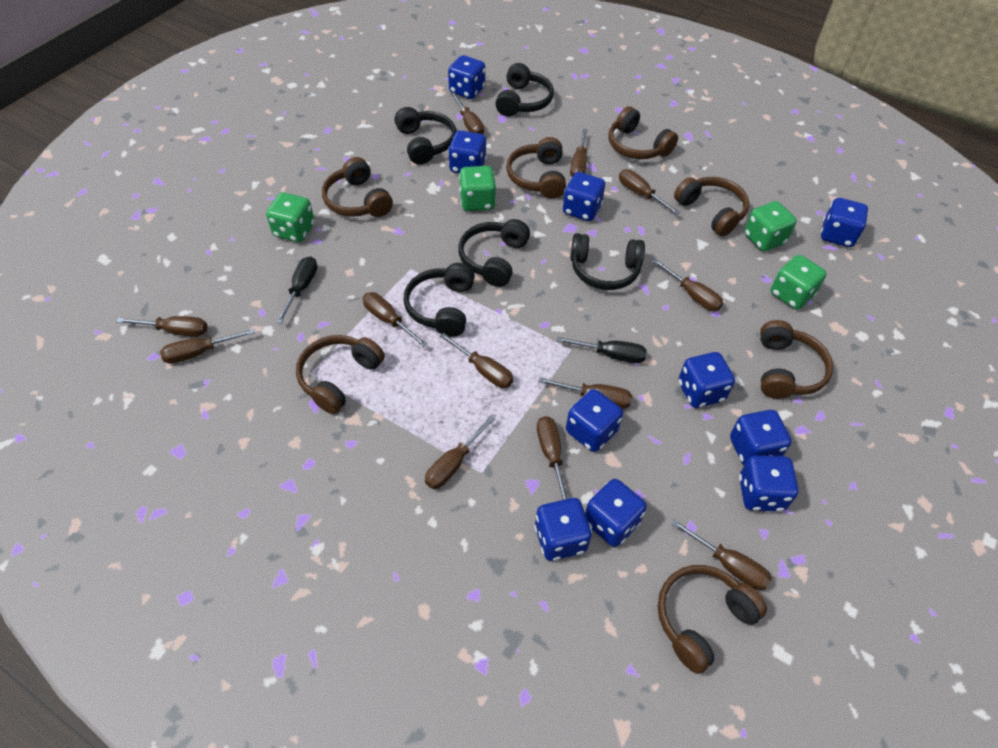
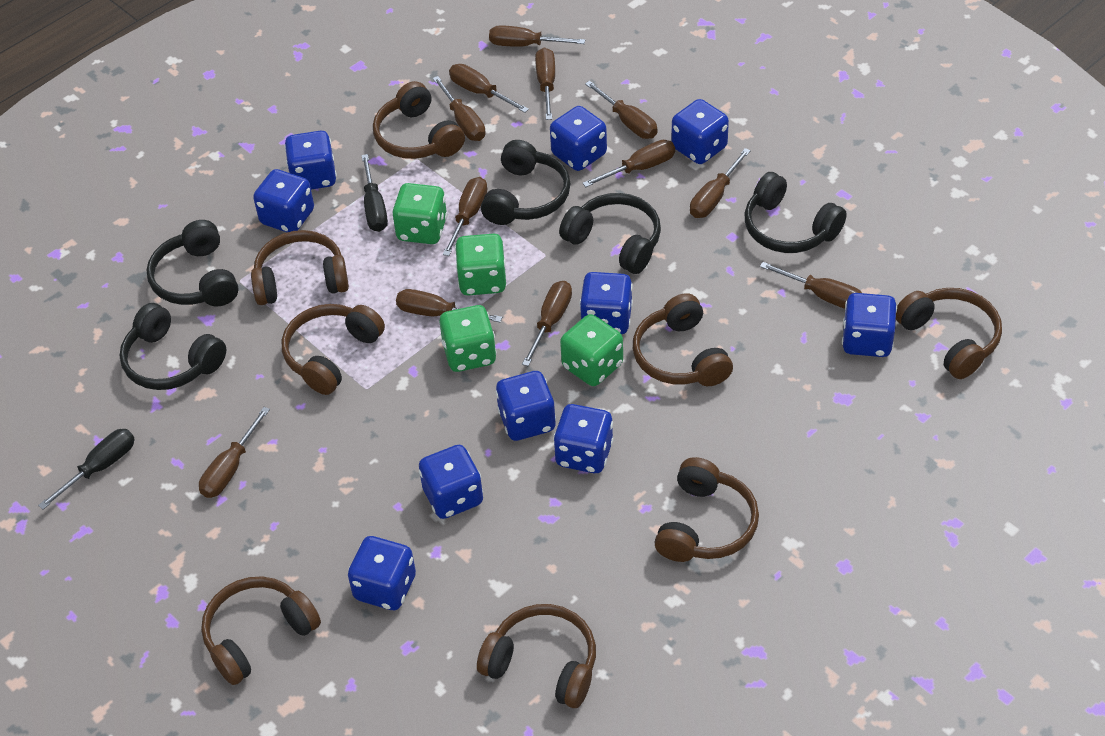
brown headphones: 7 -> 8

